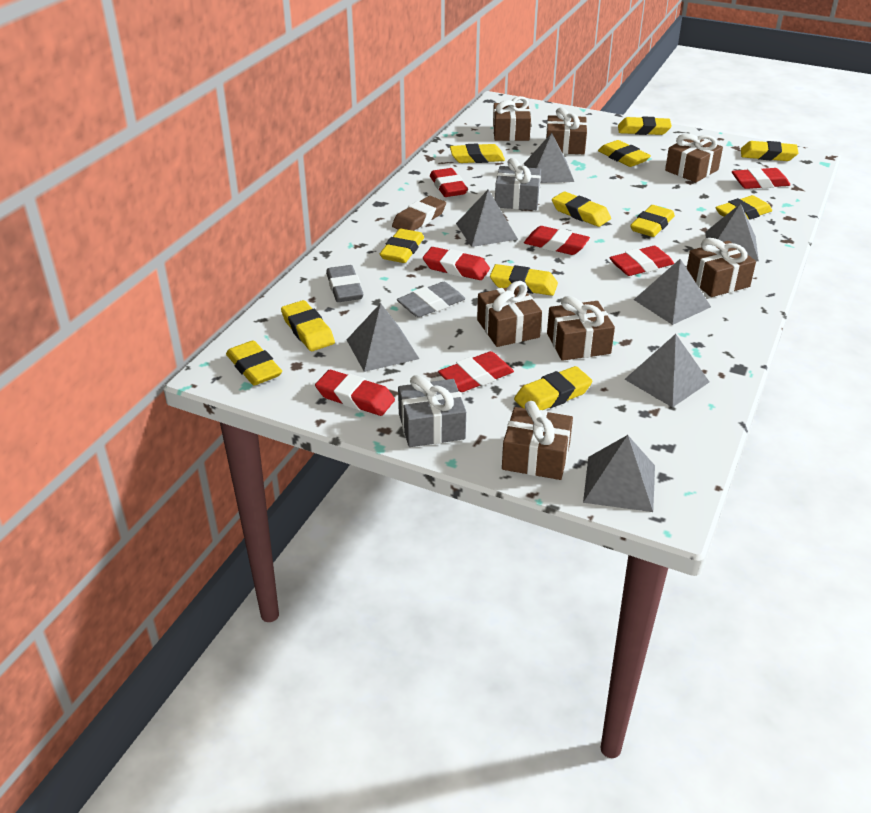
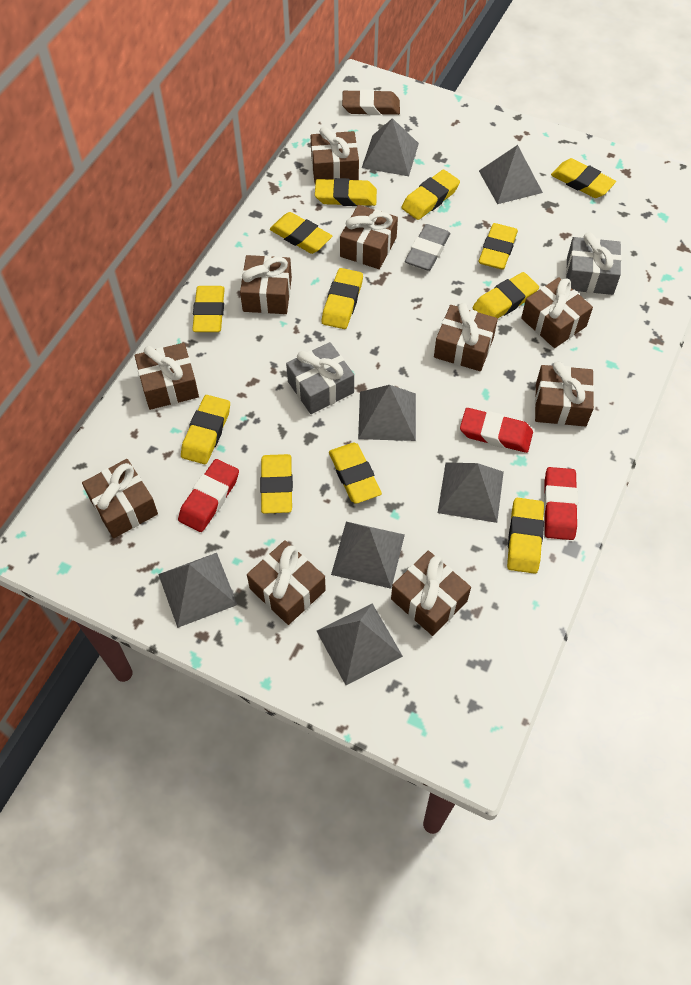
brown gift: 7 -> 10
grey eraser: 2 -> 1
red eraser: 7 -> 3

